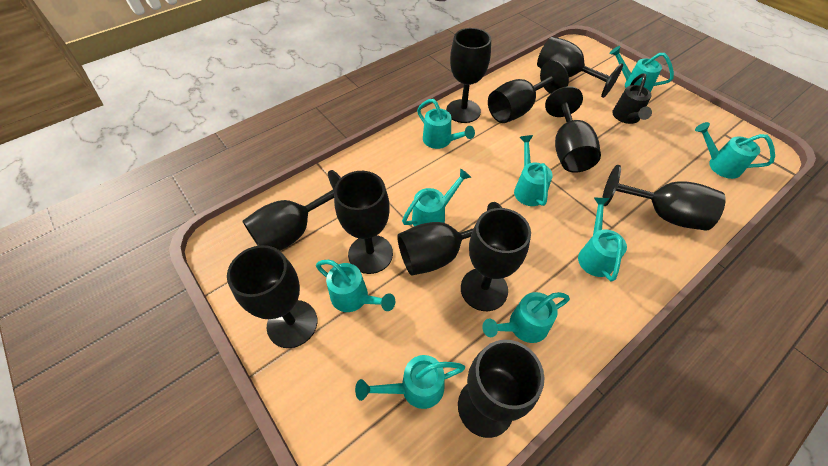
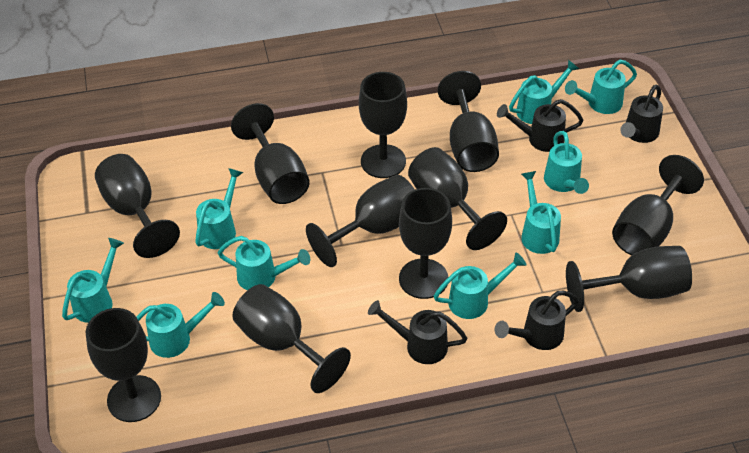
black watering can: 1 -> 4

